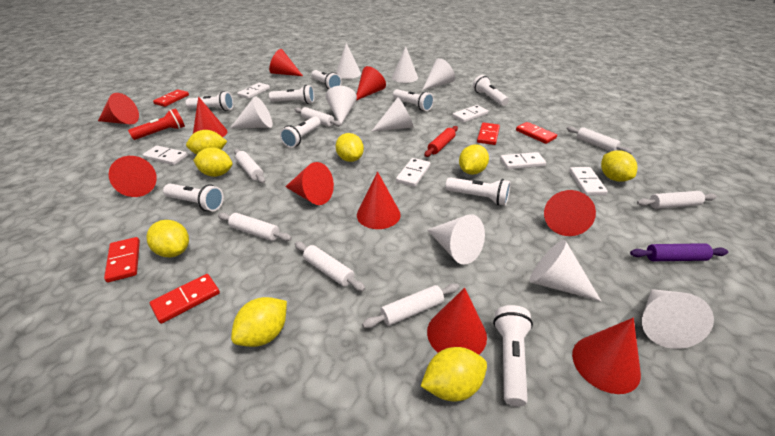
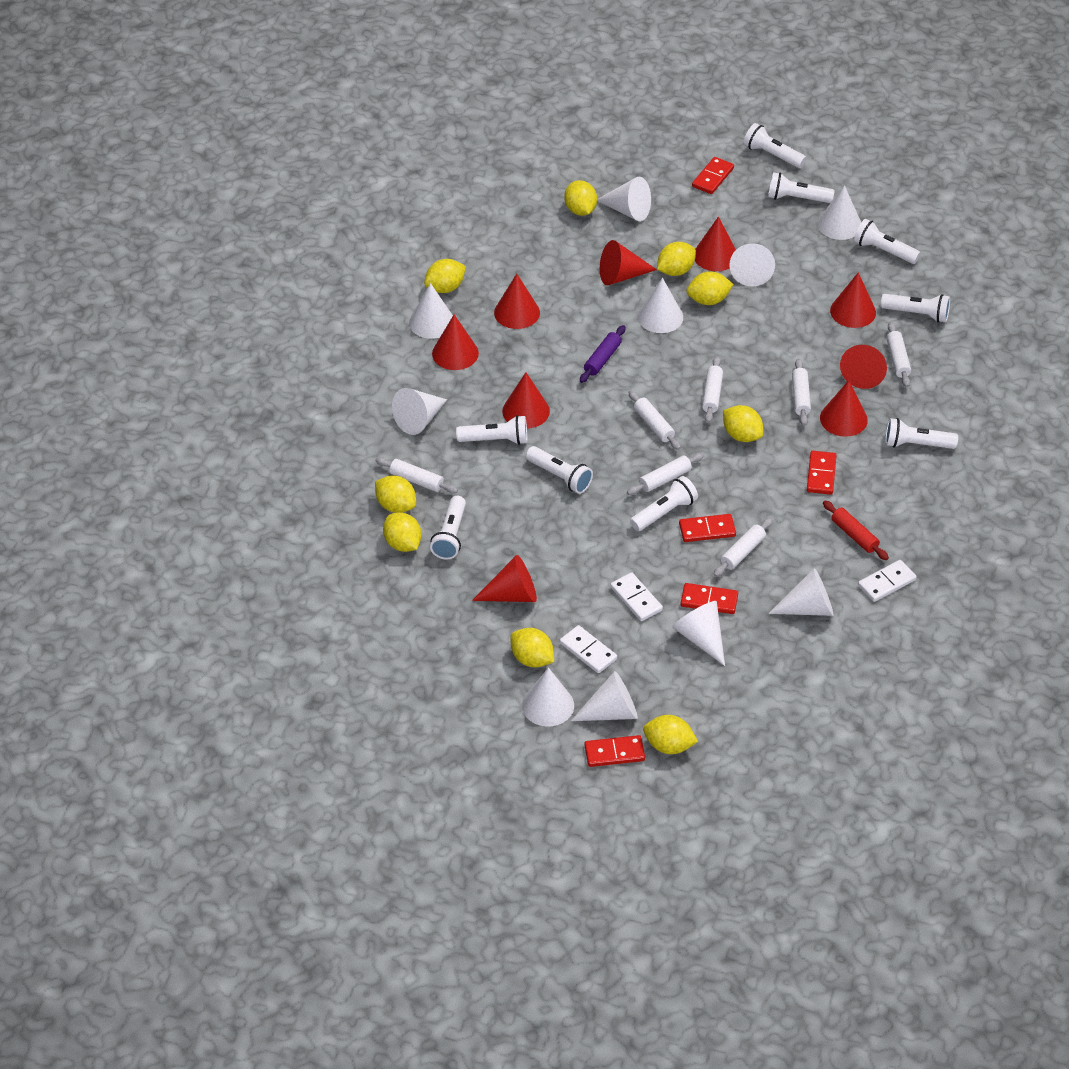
red cone: 10 -> 9
red flashlight: 1 -> 0
white cone: 9 -> 10
white domino: 6 -> 3
yellow lemon: 8 -> 9

